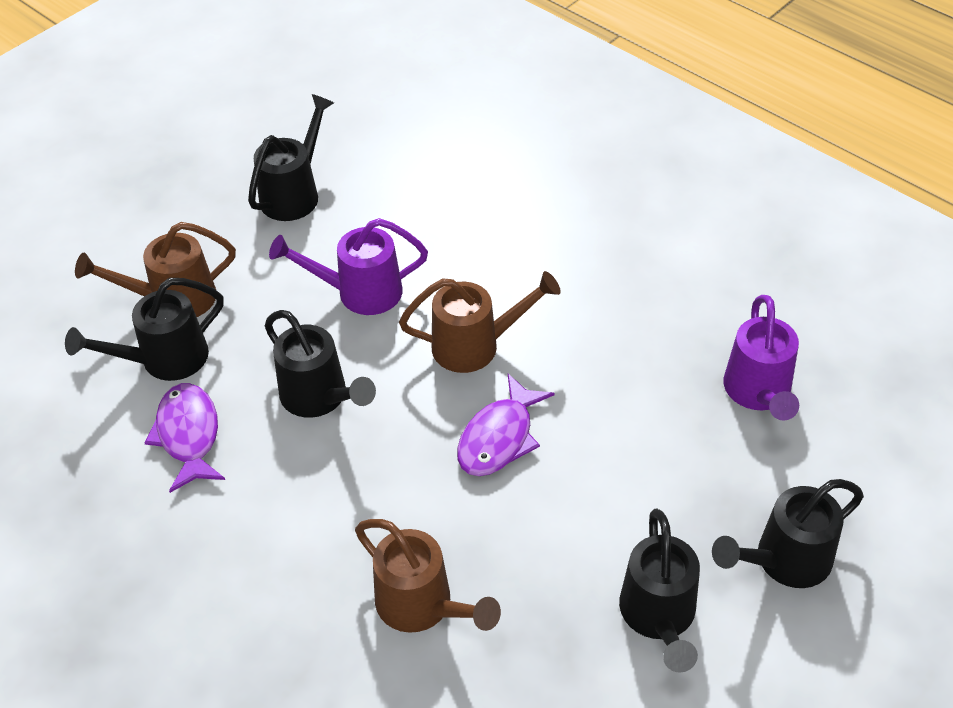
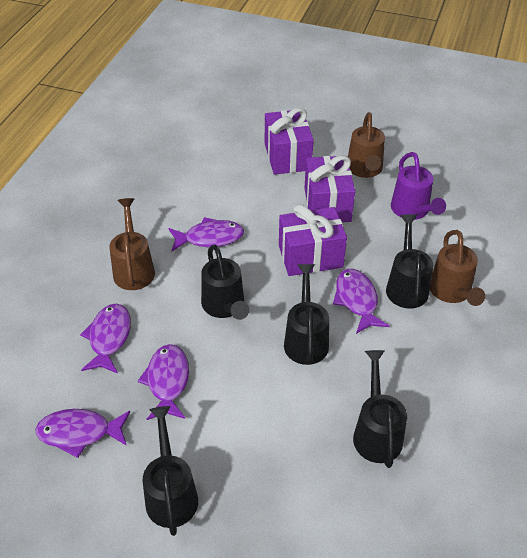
purple fish: 2 -> 5
purple gift: 0 -> 3
purple watering can: 2 -> 1

